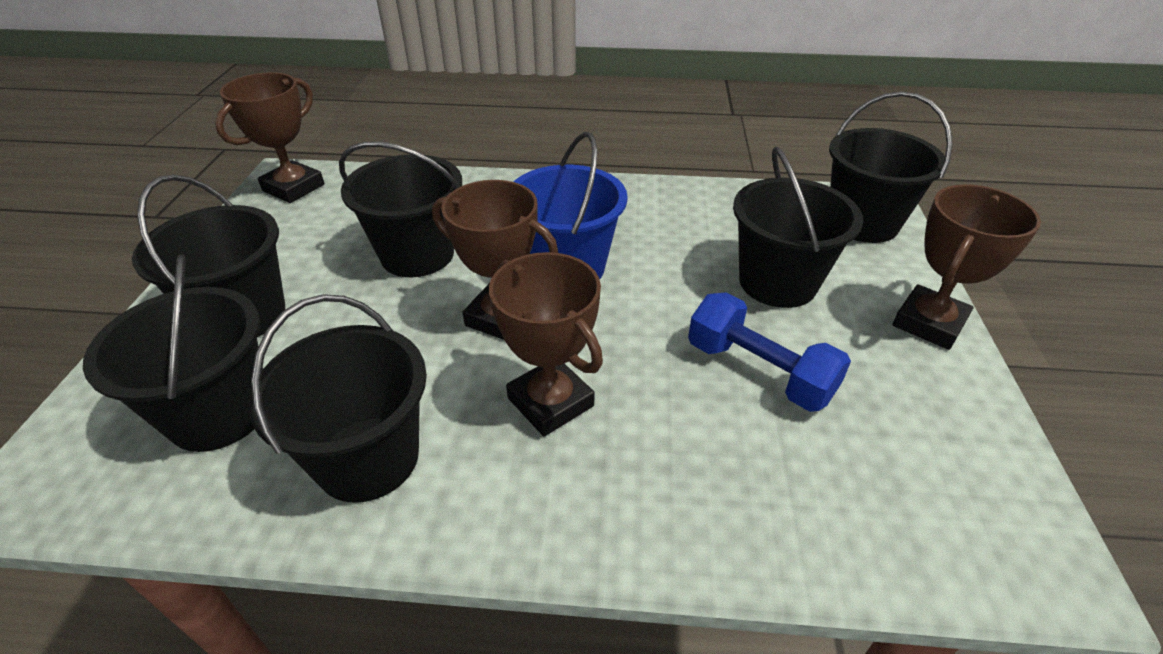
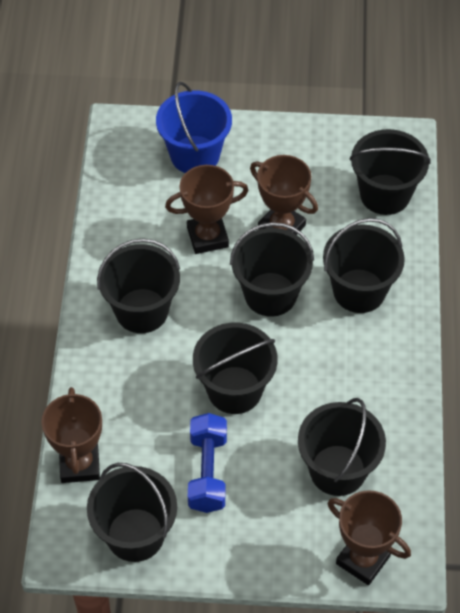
black bucket: 6 -> 7

